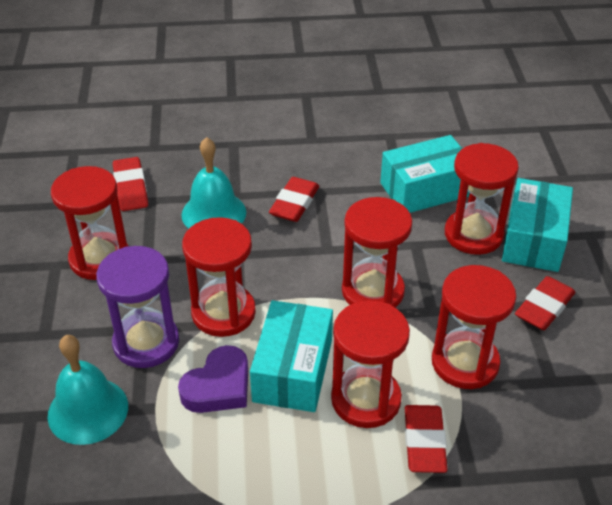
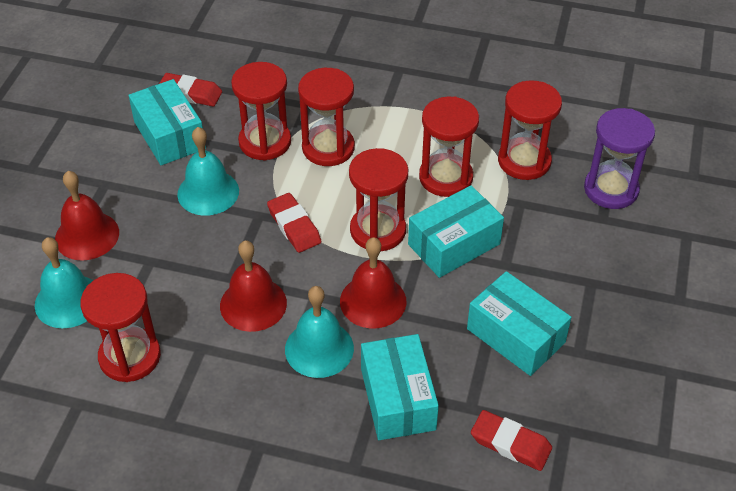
purple heart: 1 -> 0
red bell: 0 -> 3
red eraser: 4 -> 3
turquoise bell: 2 -> 3
turquoise box: 3 -> 4

